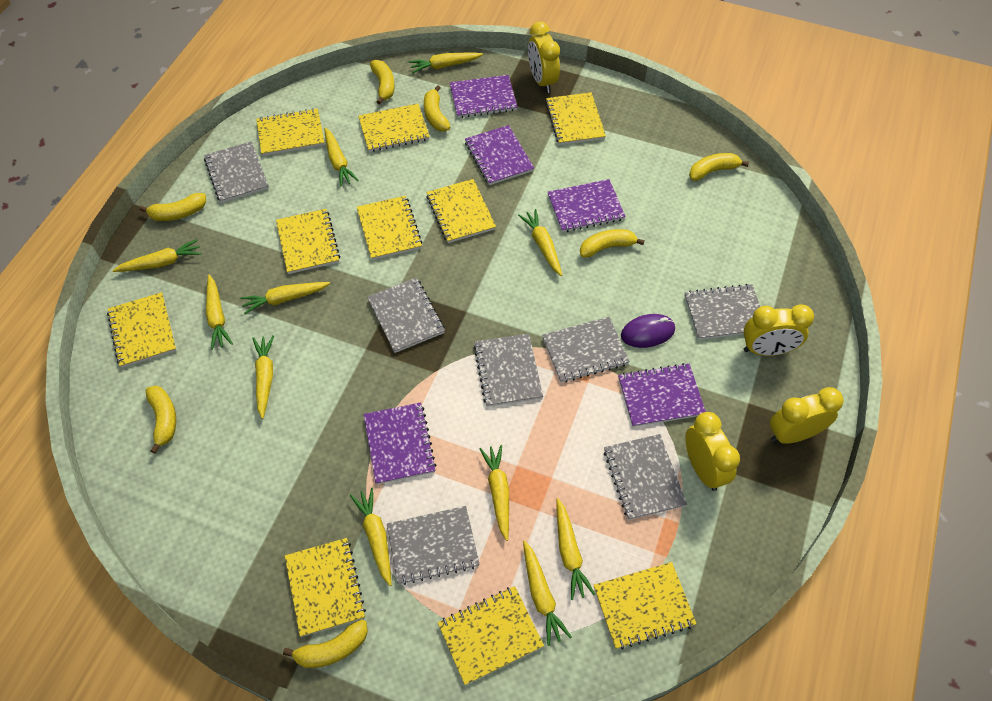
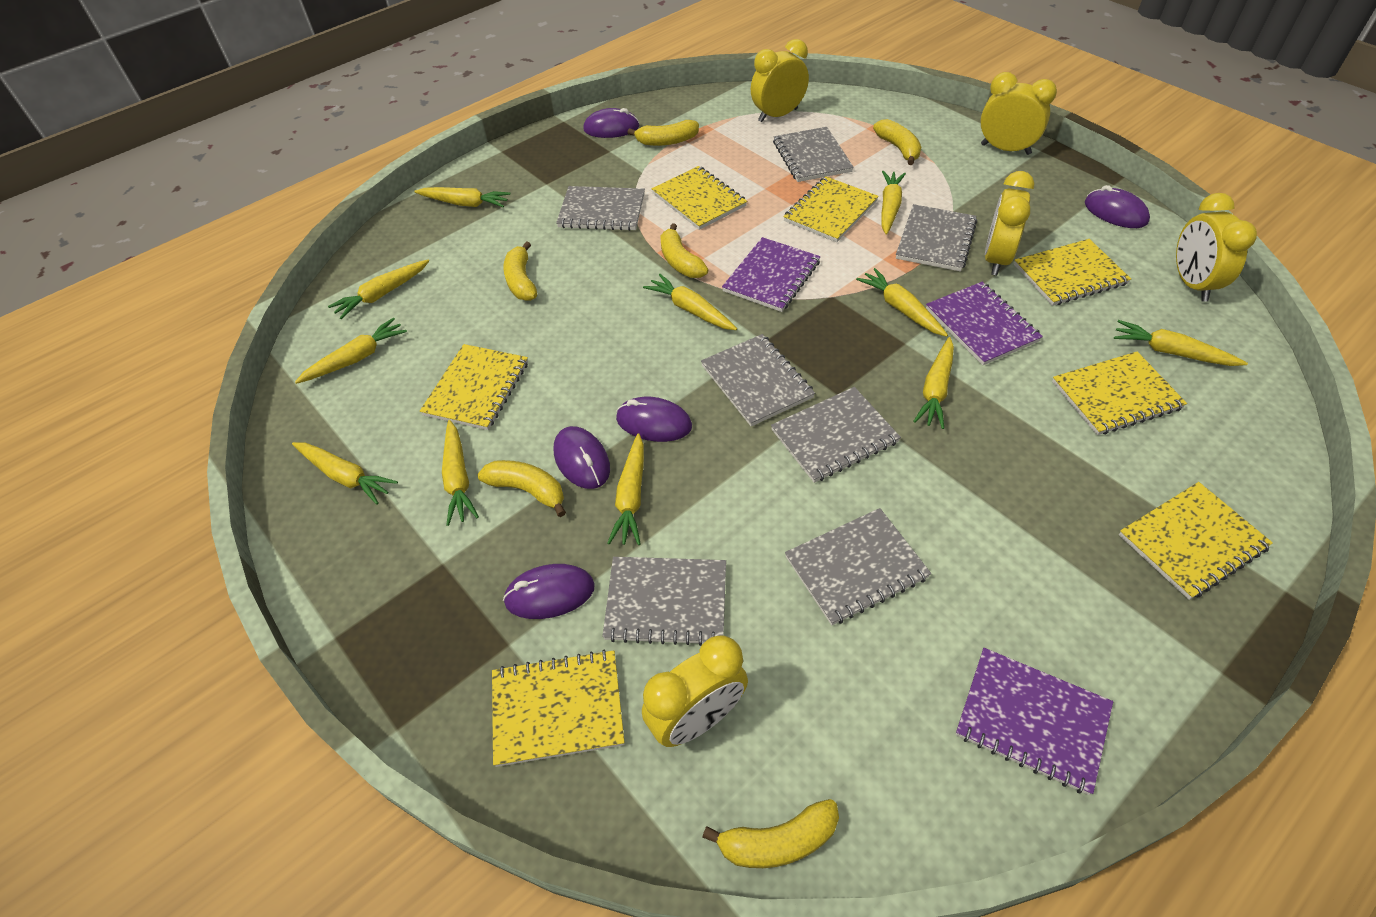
purple mouse: 1 -> 5
purple notebook: 5 -> 3
yellow banana: 7 -> 6
yellow clock: 4 -> 5
yellow notebook: 10 -> 7

